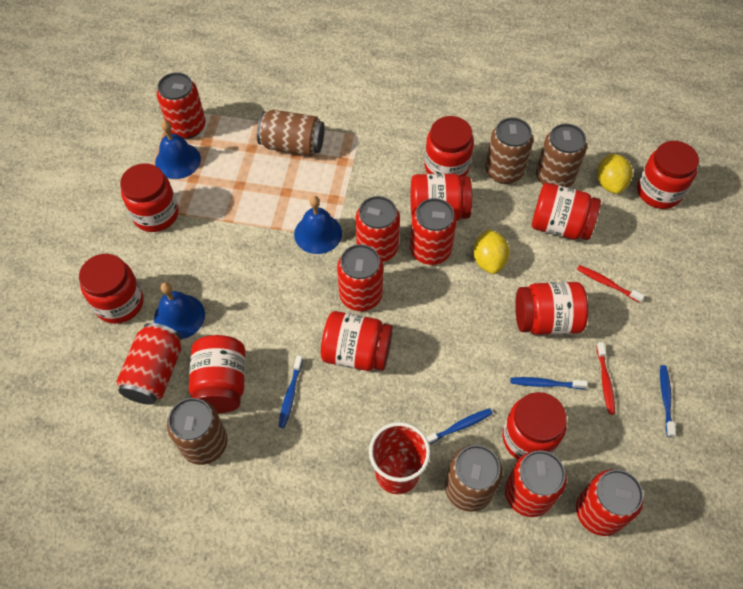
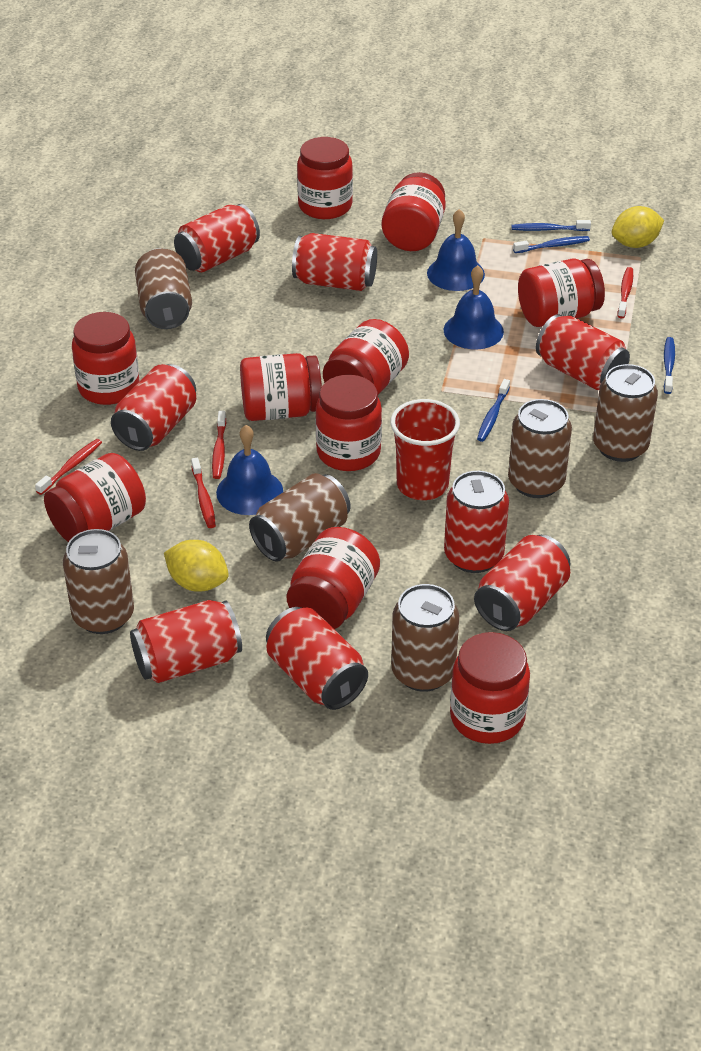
brown can: 5 -> 6
red can: 7 -> 8
red toothbrush: 2 -> 4

